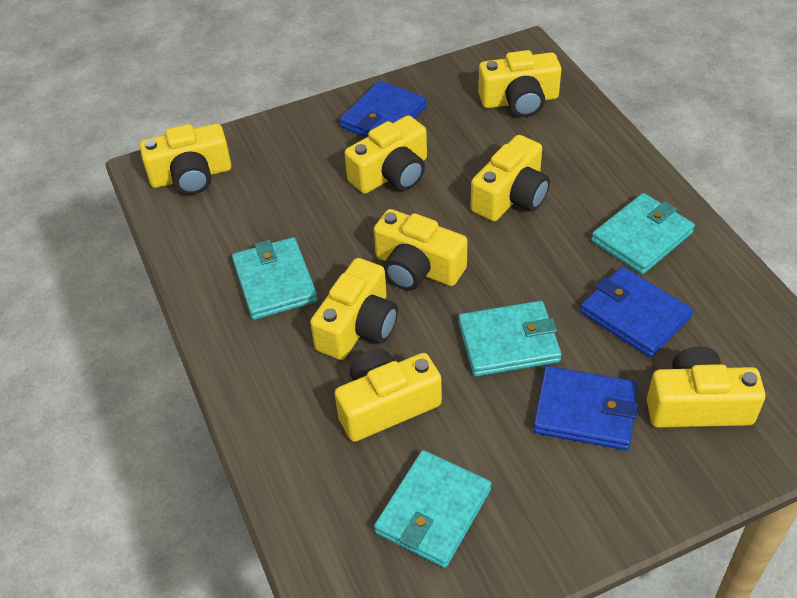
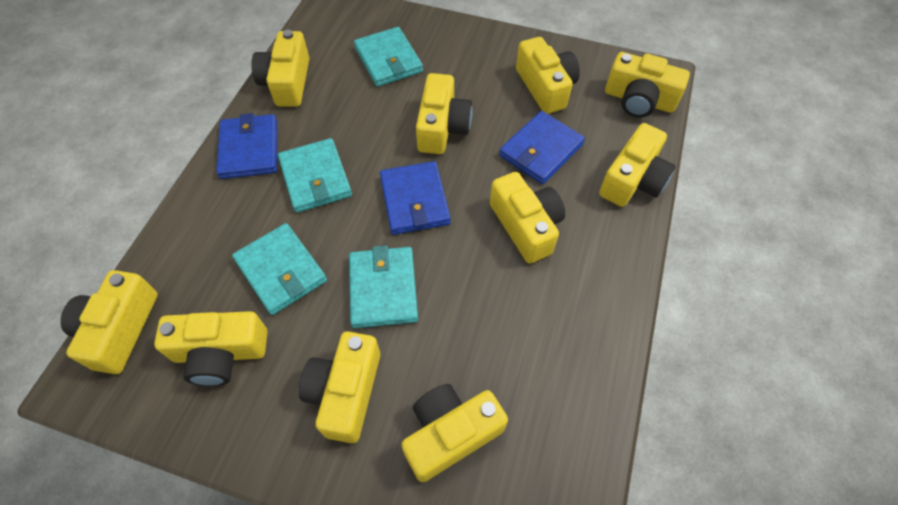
yellow camera: 8 -> 10

